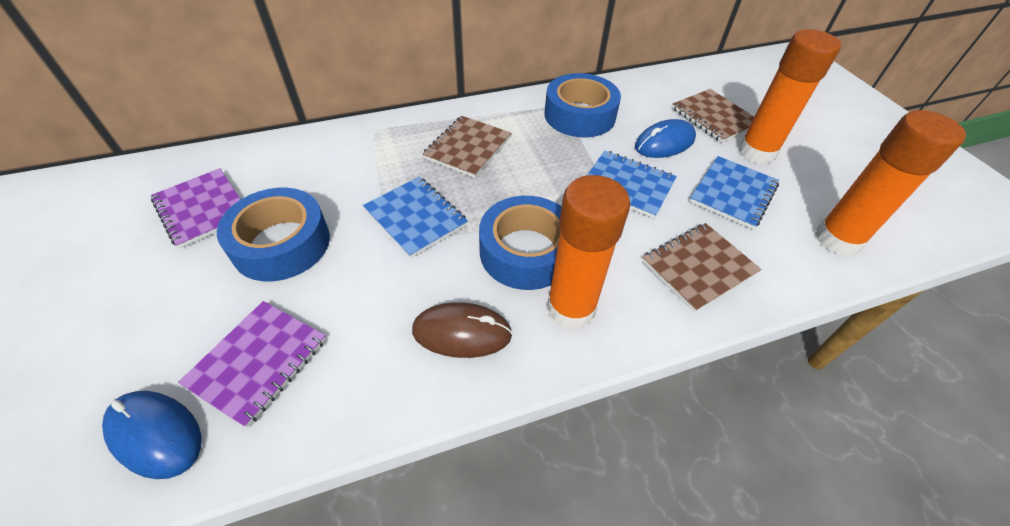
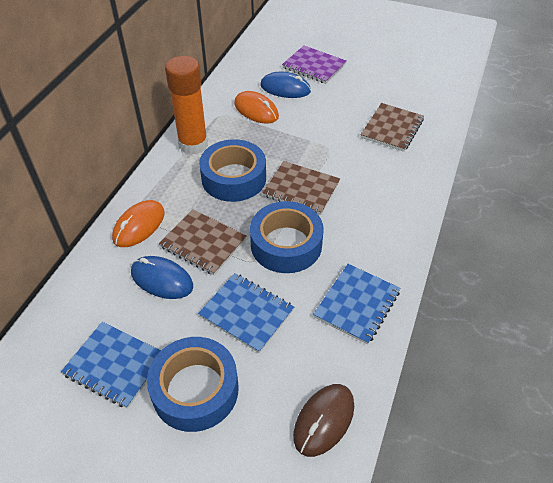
orange glue stick: 3 -> 1
orange mouse: 0 -> 2
purple notebook: 2 -> 1

